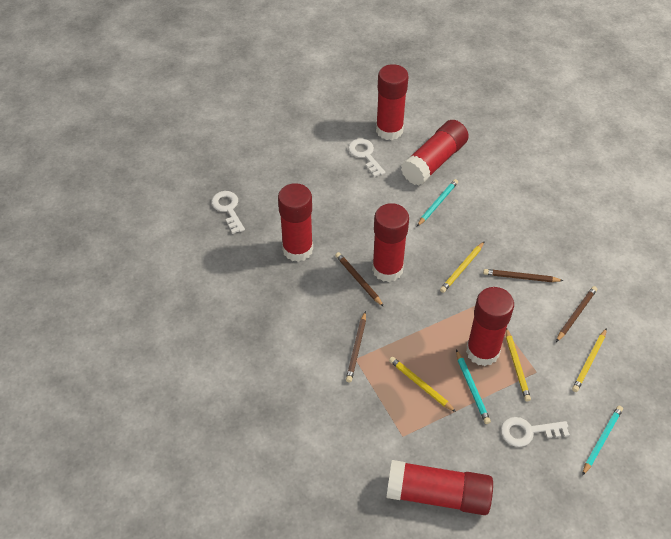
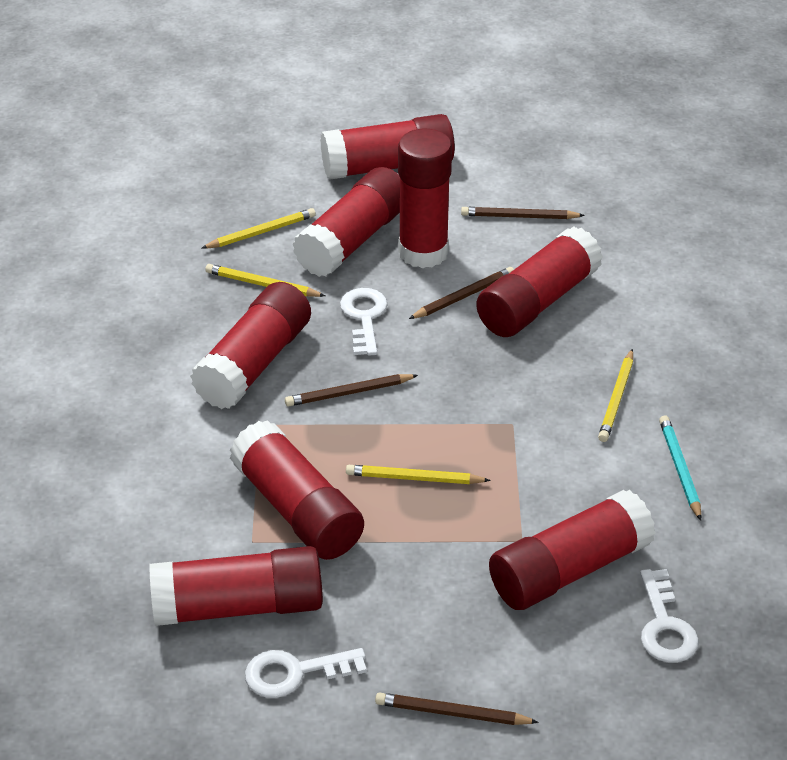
red glue stick: 6 -> 8
turquoise pencil: 3 -> 1

